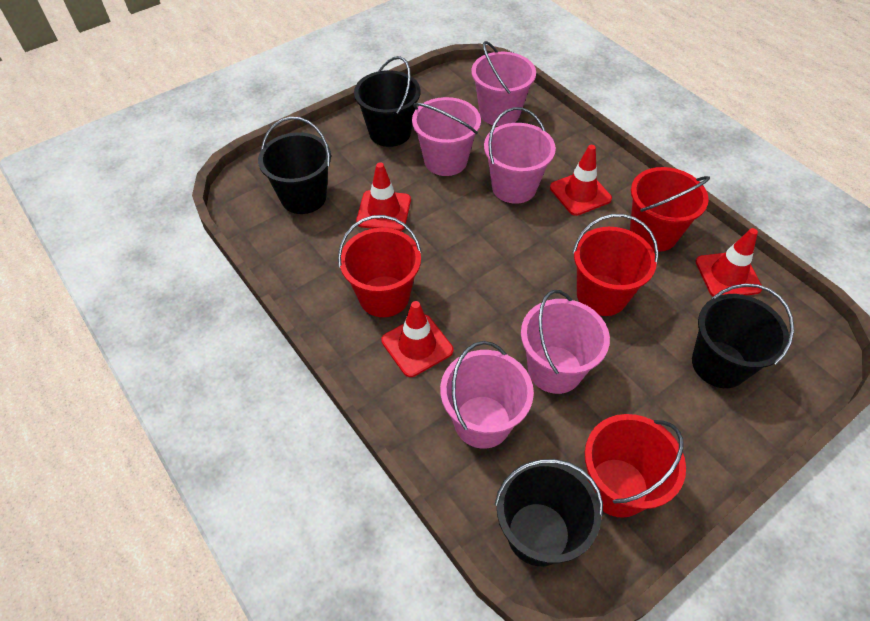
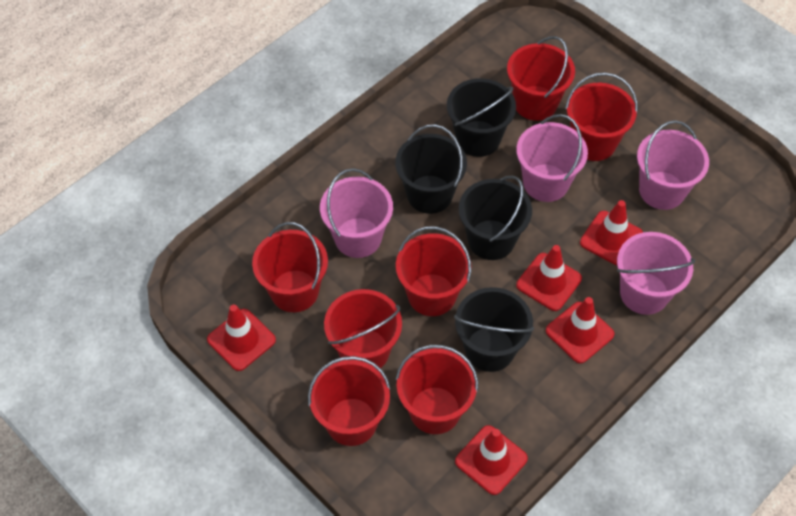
pink bucket: 5 -> 4
red bucket: 4 -> 7
red traffic cone: 4 -> 5

